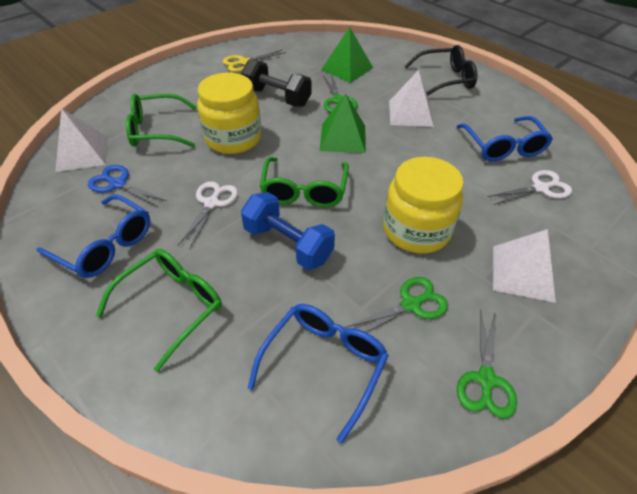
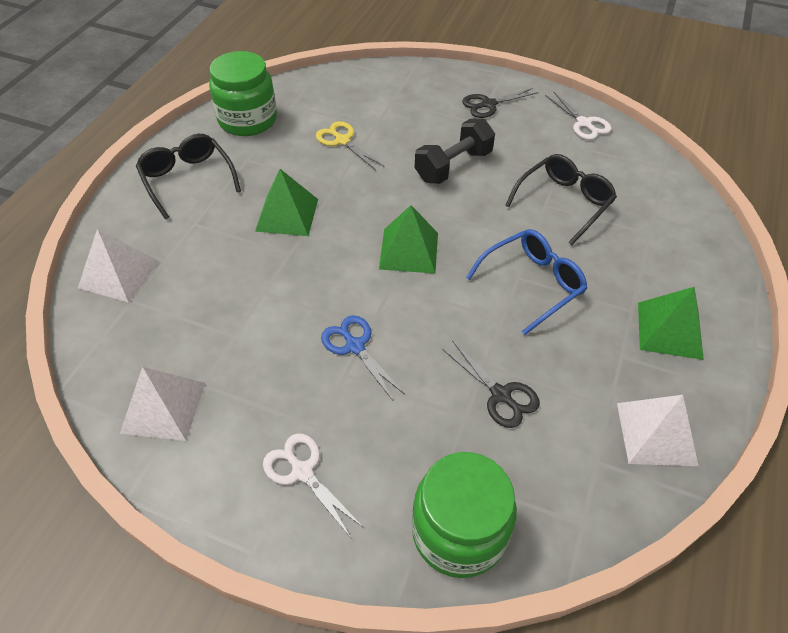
black glasses: 1 -> 2
black scissors: 0 -> 2
blue dumbbell: 1 -> 0
blue glasses: 3 -> 1
green glasses: 3 -> 0
green jar: 0 -> 2
green pyramid: 2 -> 3
green scissors: 3 -> 0
yellow jar: 2 -> 0

